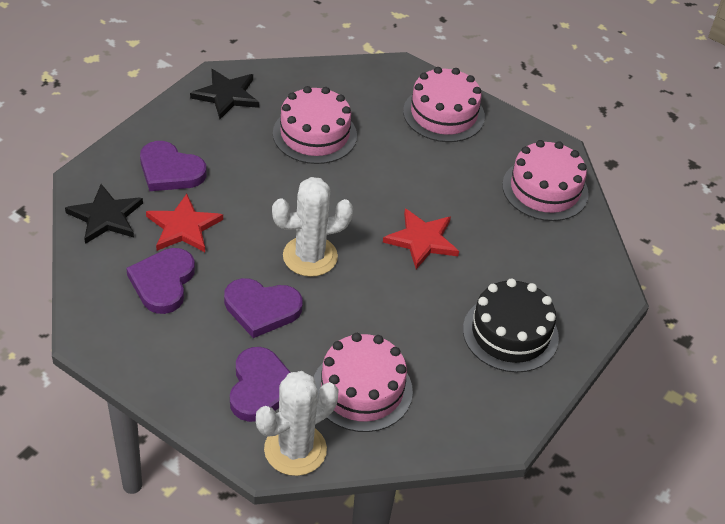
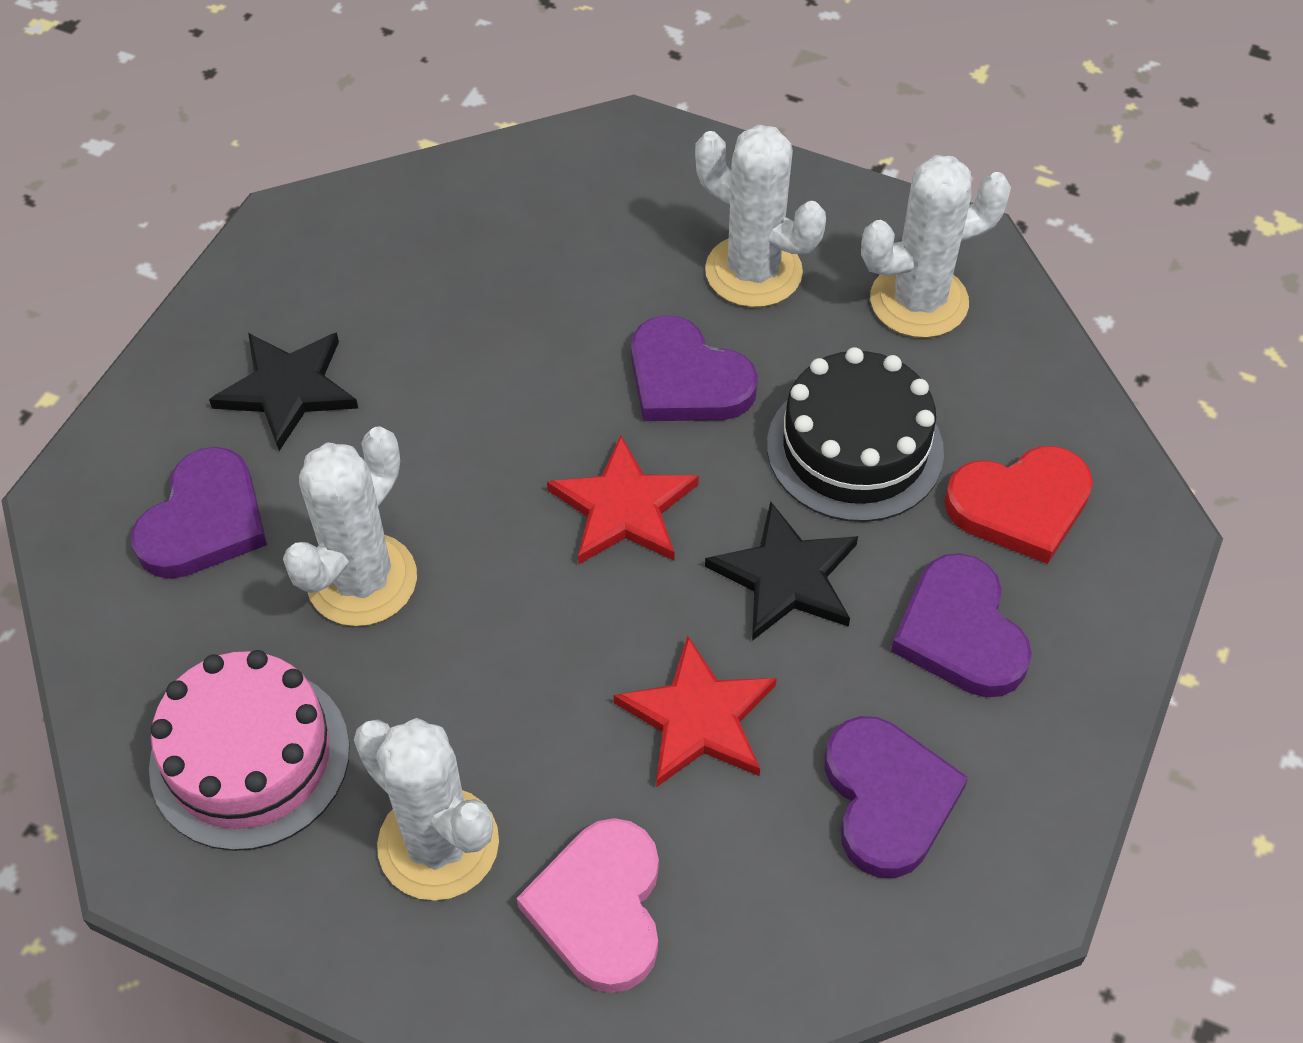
pink cake: 4 -> 1
pink heart: 0 -> 1
red heart: 0 -> 1
white cactus: 2 -> 4

